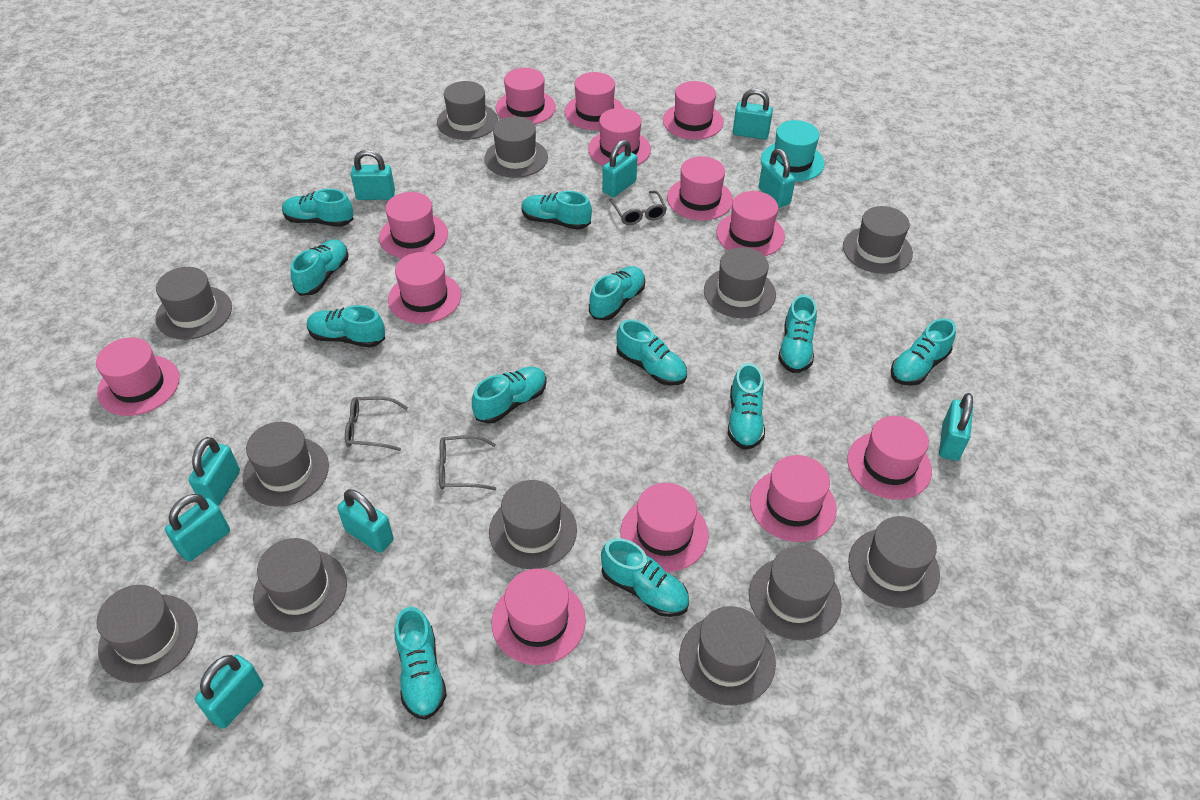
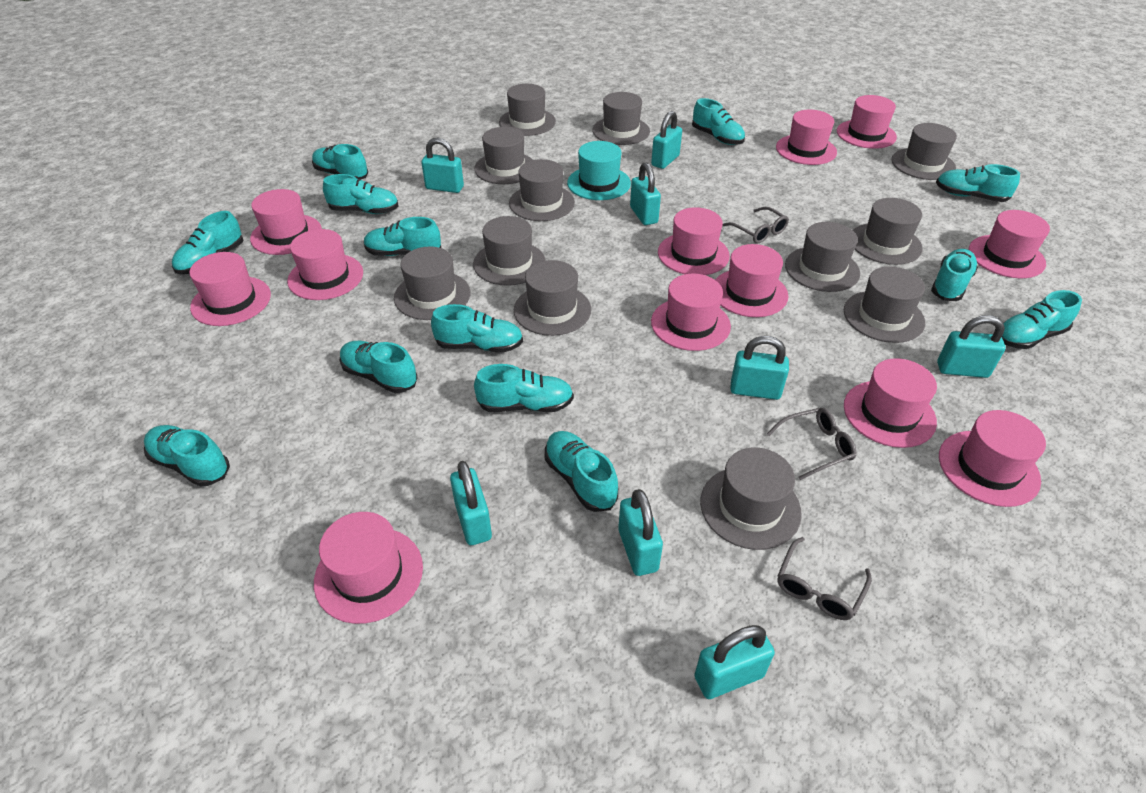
pink hat: 13 -> 12
turquoise padlock: 9 -> 8
turquoise shoe: 12 -> 13

